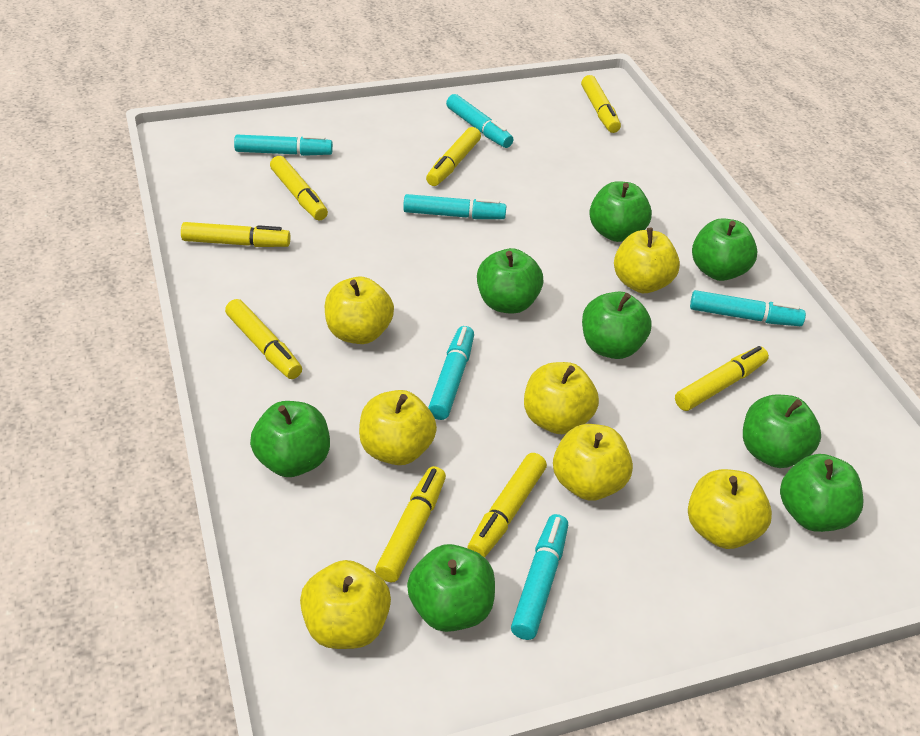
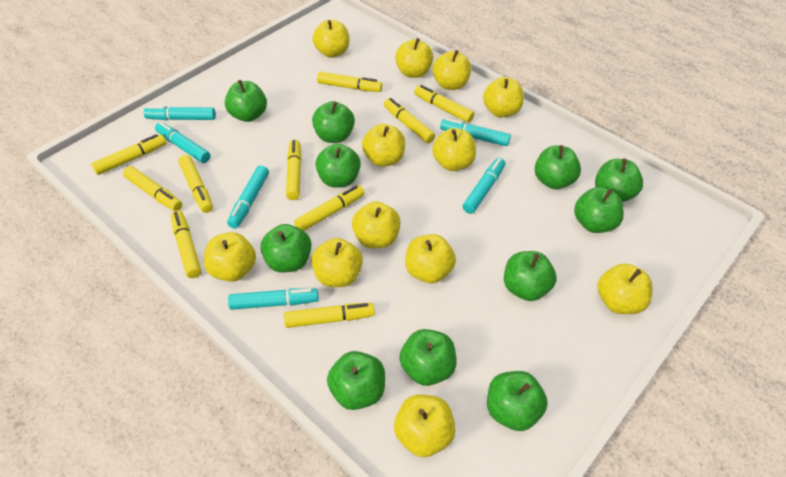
green apple: 8 -> 11
yellow apple: 7 -> 12
yellow marker: 8 -> 10

